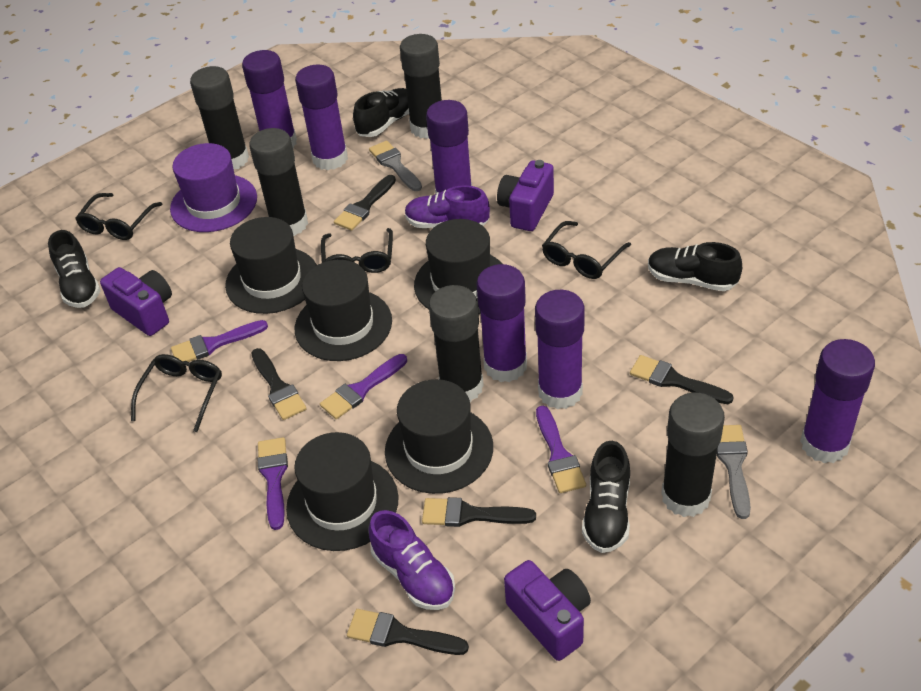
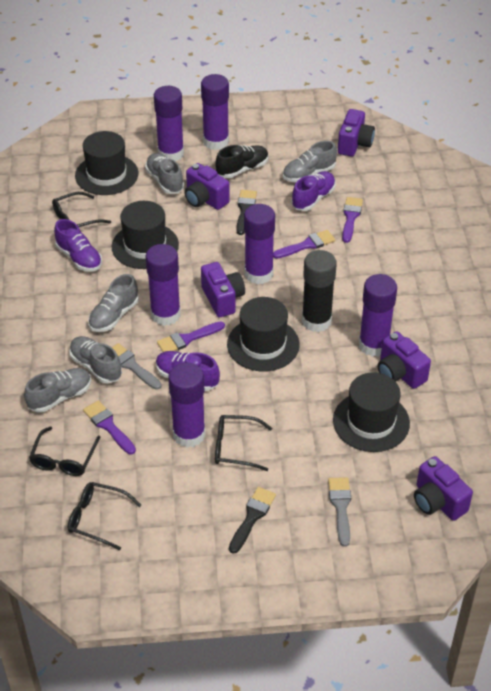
black brush: 5 -> 2
black glue stick: 5 -> 1
black hat: 5 -> 4
black shoe: 4 -> 1
grey shoe: 0 -> 5
purple camera: 3 -> 5
purple hat: 1 -> 0
purple shoe: 2 -> 3

